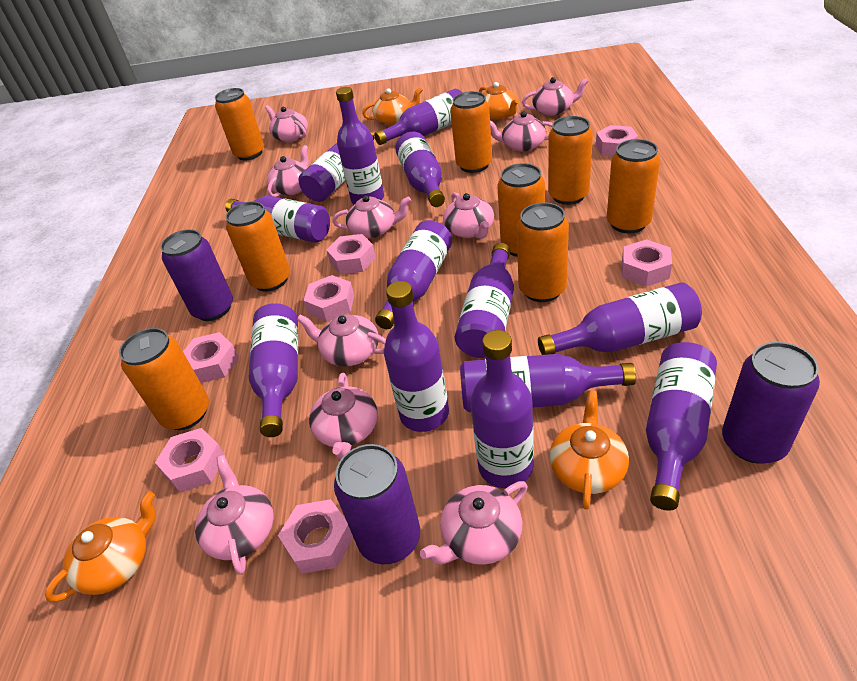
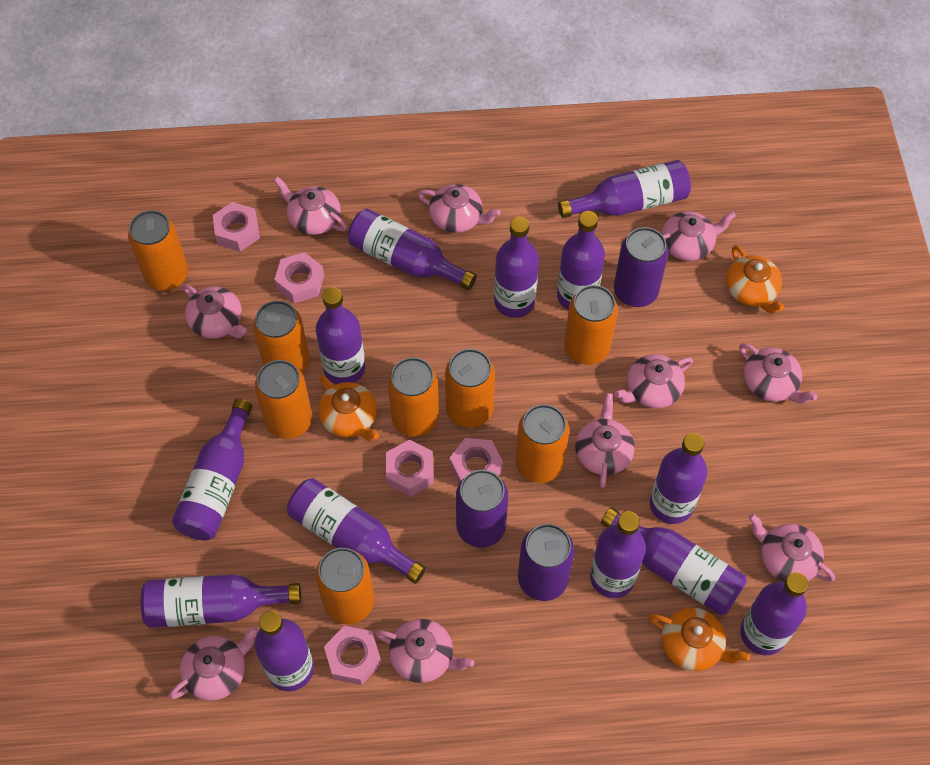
orange teapot: 4 -> 3
pink nut: 7 -> 5

